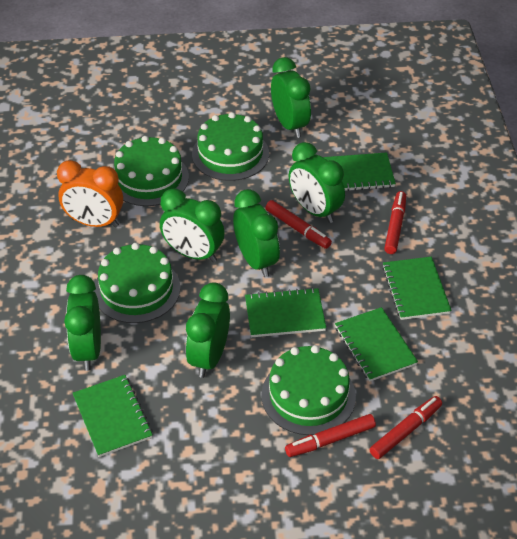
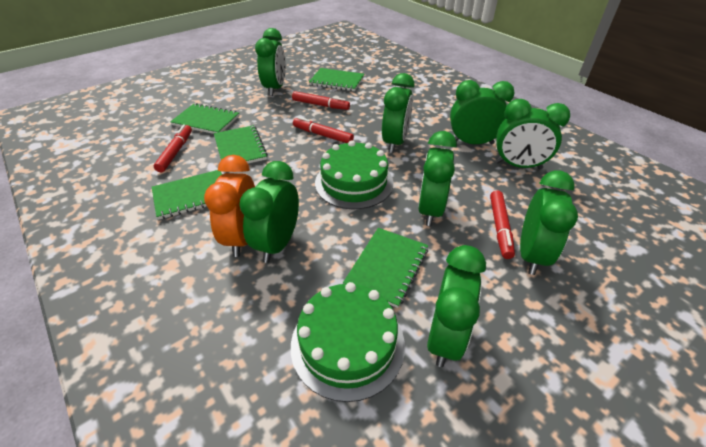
green cake: 4 -> 2
green clock: 6 -> 8

